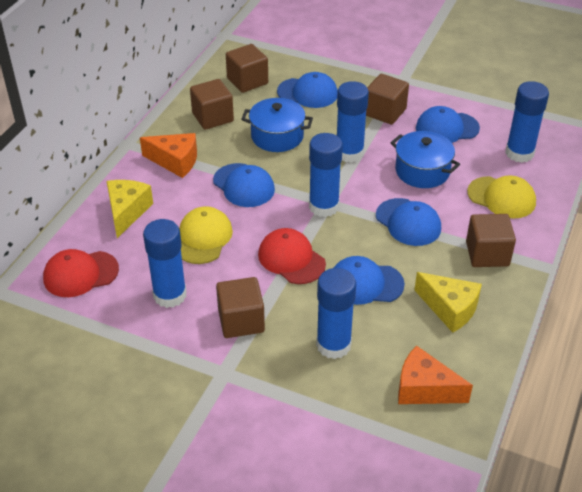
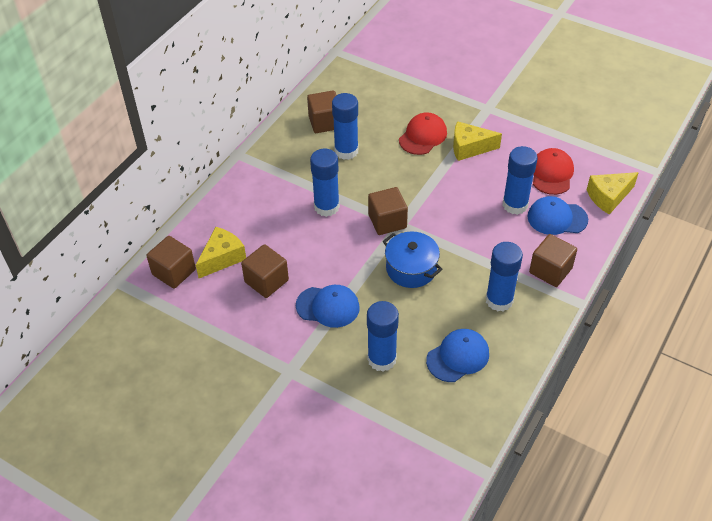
blue cap: 5 -> 3
blue pot: 2 -> 1
orange cheese: 2 -> 0
yellow cap: 2 -> 0
yellow cheese: 2 -> 3

